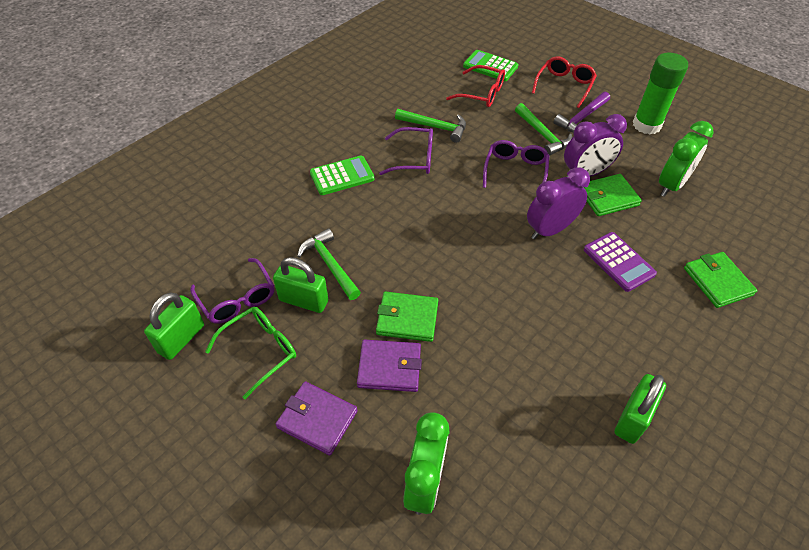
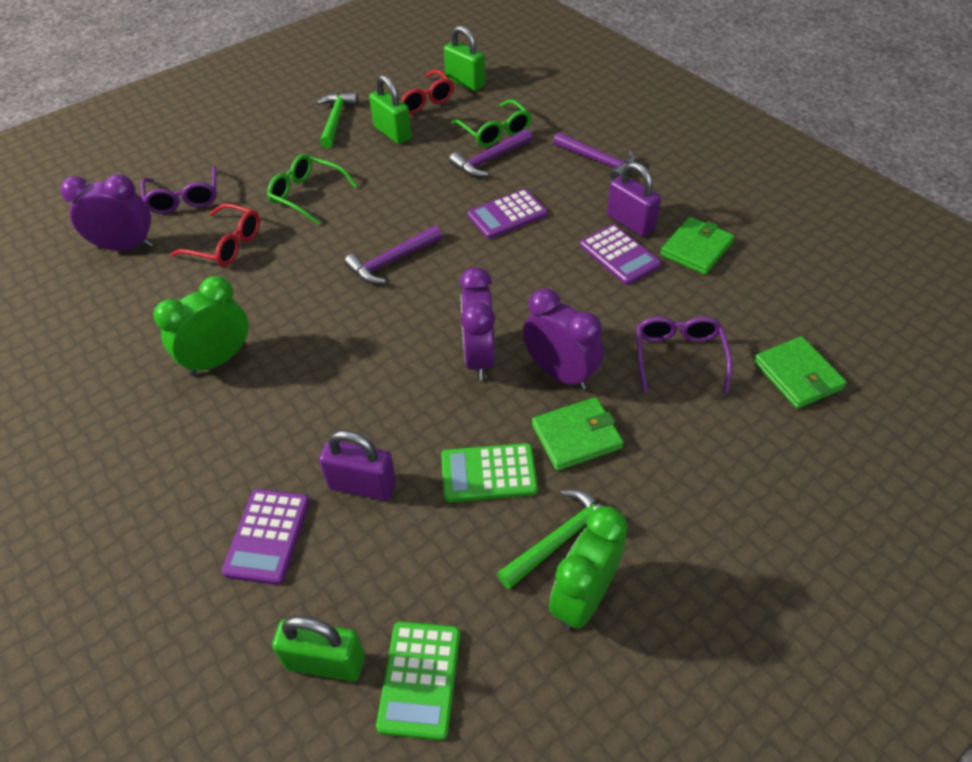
green glasses: 1 -> 2
green glue stick: 1 -> 0
green hammer: 3 -> 2
purple calculator: 1 -> 3
purple clock: 2 -> 3
purple glasses: 3 -> 2
purple hammer: 1 -> 3
purple padlock: 0 -> 2
purple wallet: 2 -> 0

